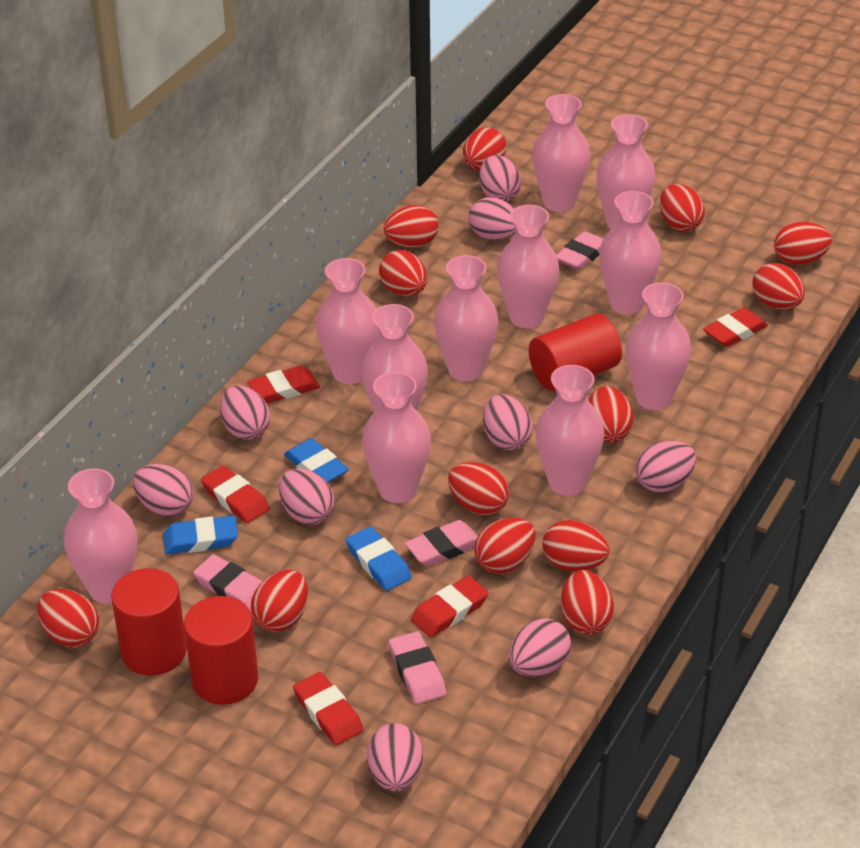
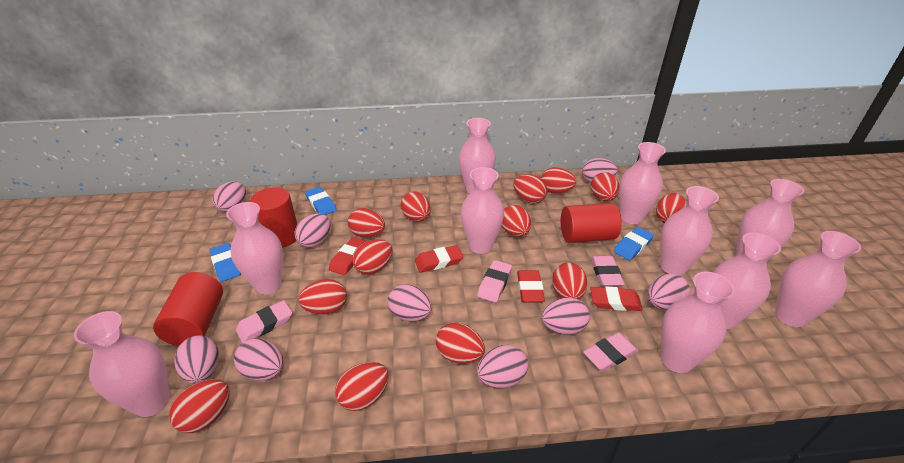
pink vase: 11 -> 10
red eraser: 5 -> 4

